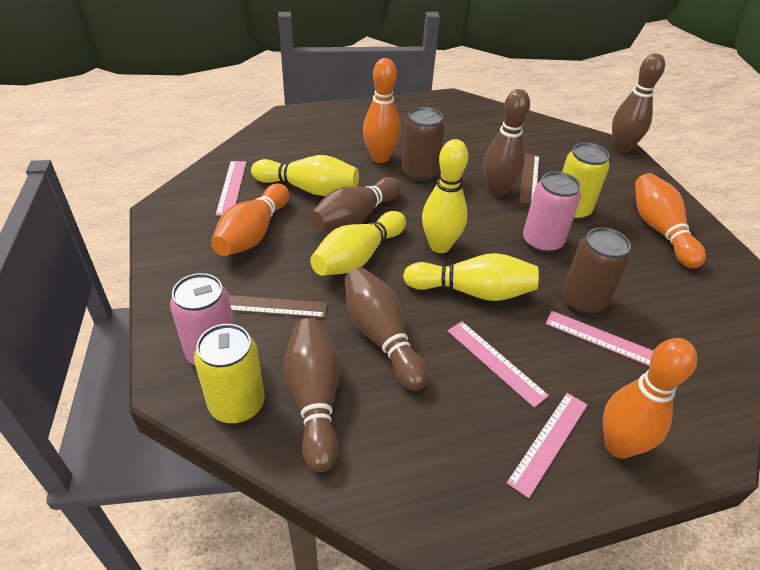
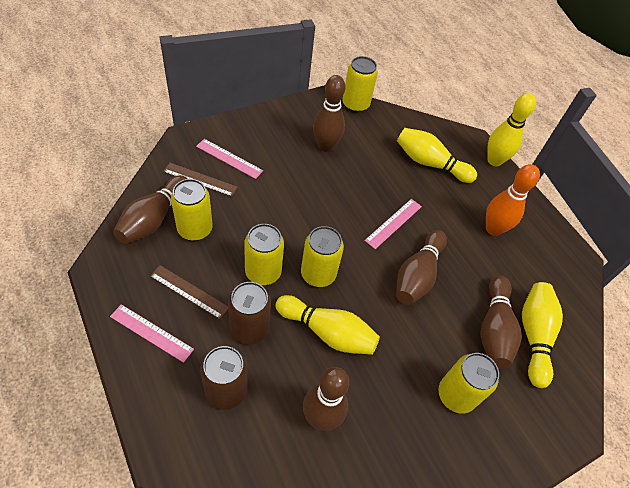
orange bowling pin: 4 -> 1
pink can: 2 -> 0
pink ruler: 4 -> 3
yellow can: 2 -> 5

